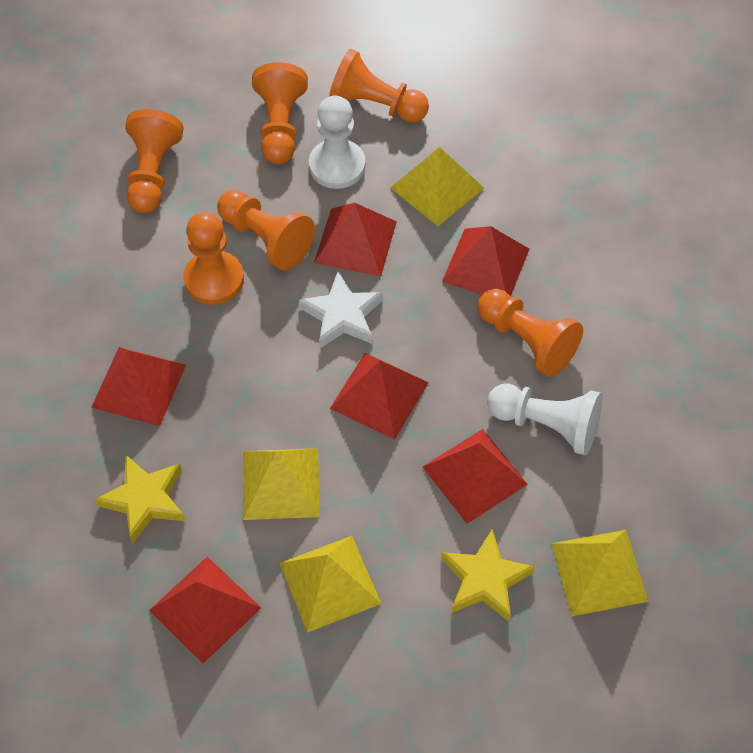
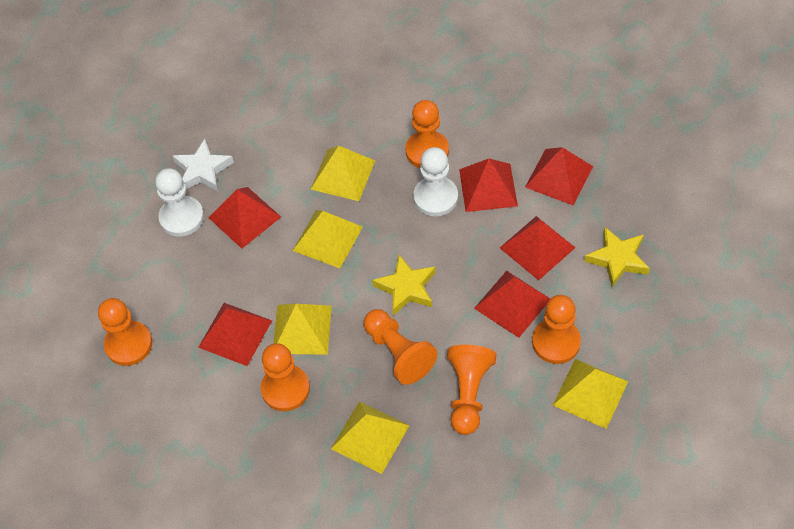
yellow pyramid: 4 -> 5

